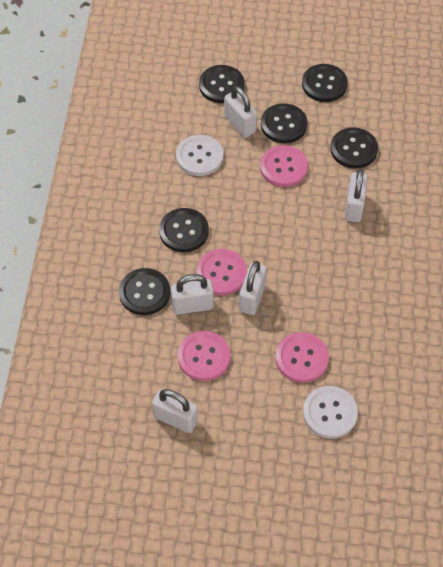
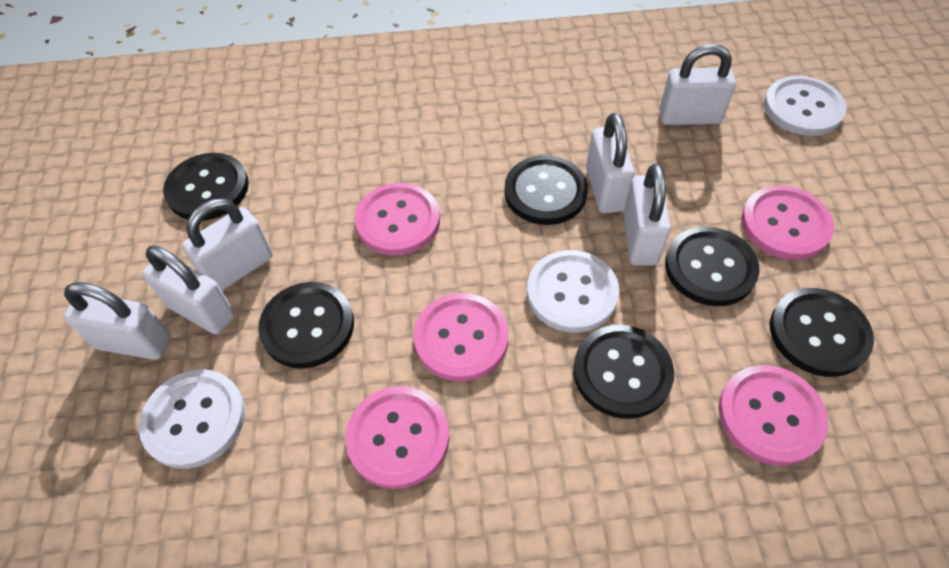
pink button: 4 -> 5
white button: 2 -> 3
white padlock: 5 -> 6

